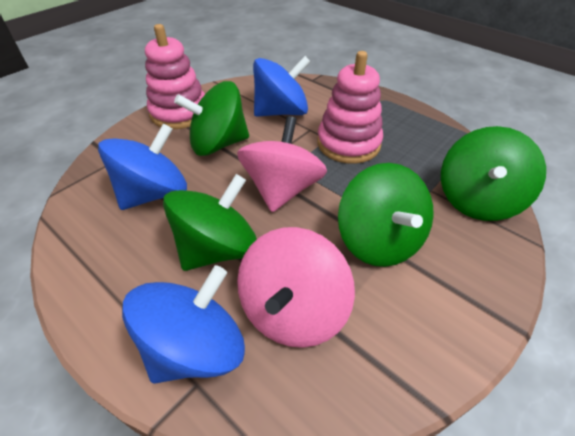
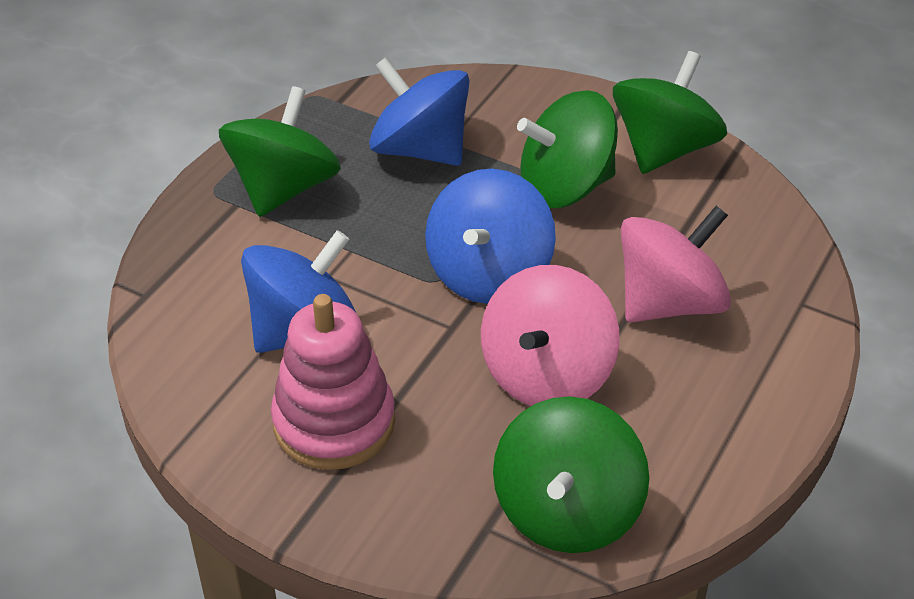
pink stacking toy: 2 -> 1

